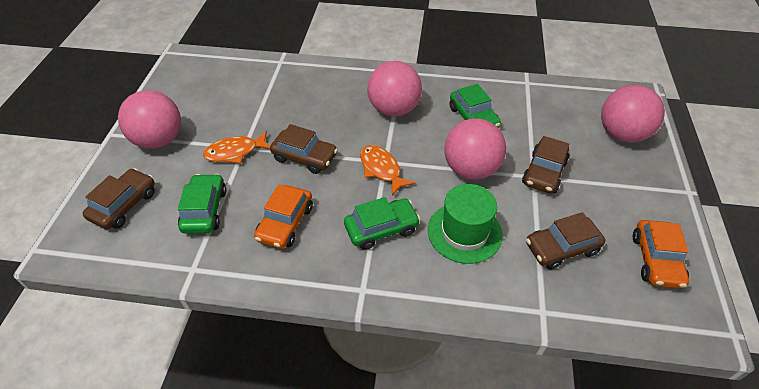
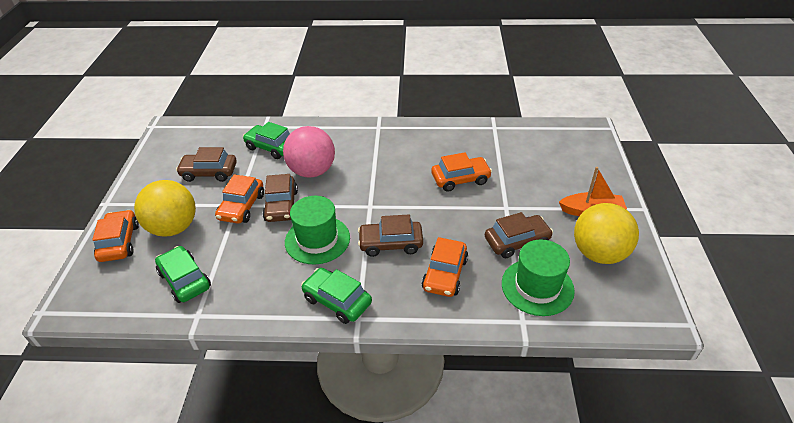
green hat: 1 -> 2
orange boat: 0 -> 1
orange car: 2 -> 4
orange fish: 2 -> 0
pink ball: 4 -> 1
yellow ball: 0 -> 2

